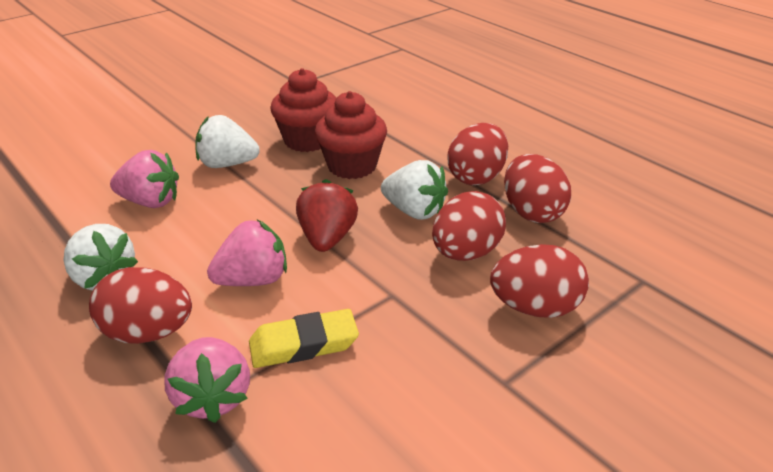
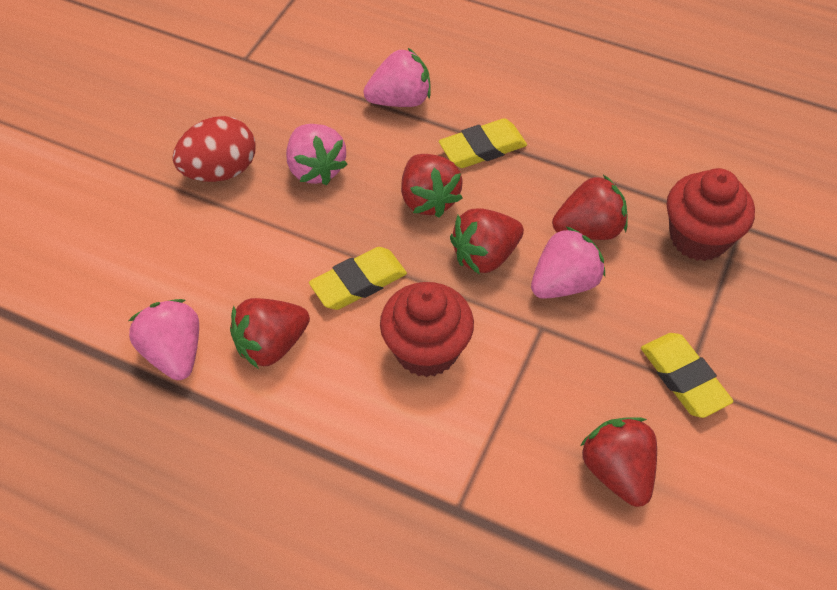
pink strawberry: 3 -> 4
red egg: 5 -> 1
red strawberry: 1 -> 5
white strawberry: 3 -> 0
yellow eraser: 1 -> 3

